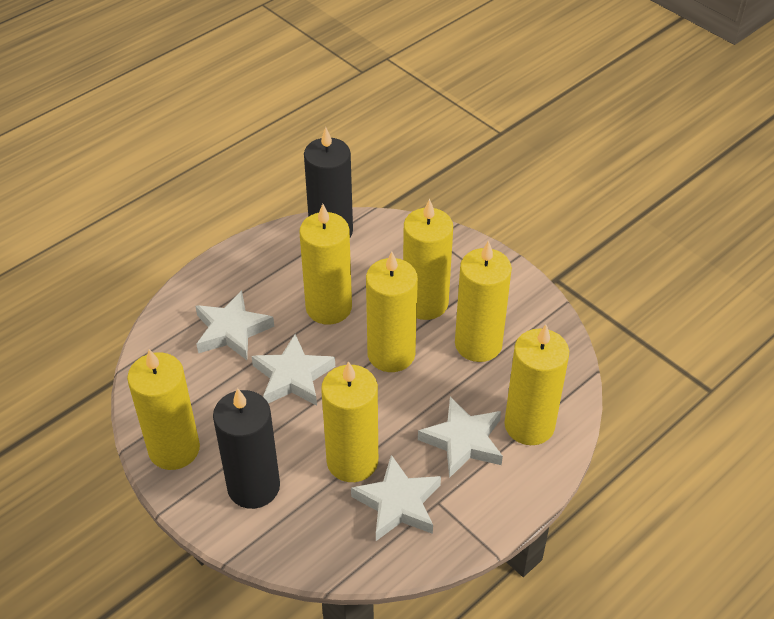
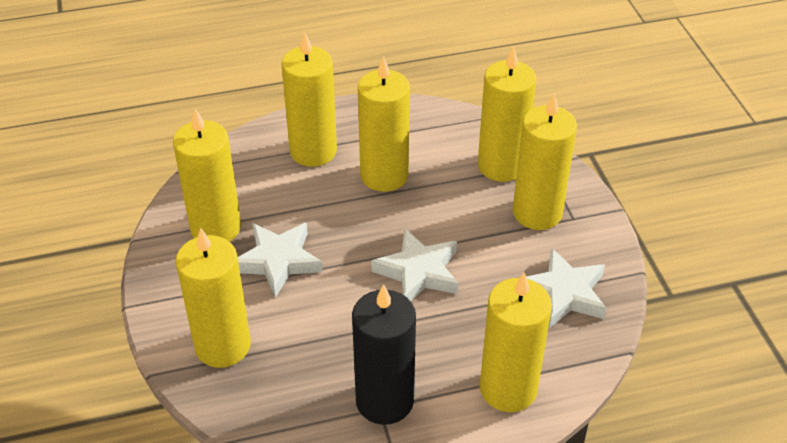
black candle: 2 -> 1
white star: 4 -> 3

